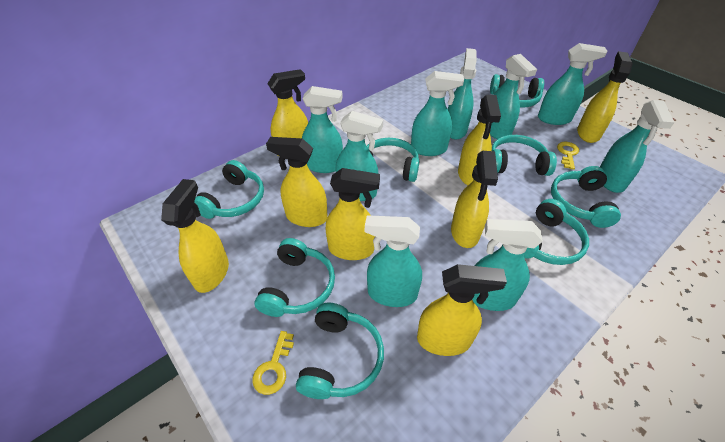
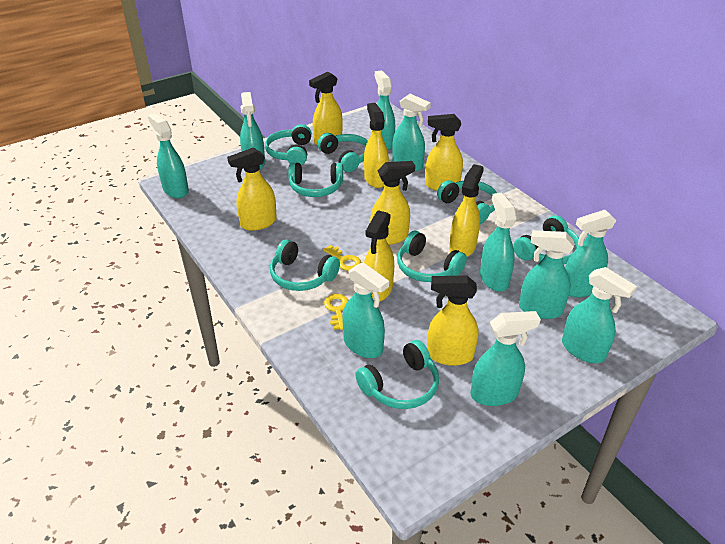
turquoise spray bottle: 9 -> 10

